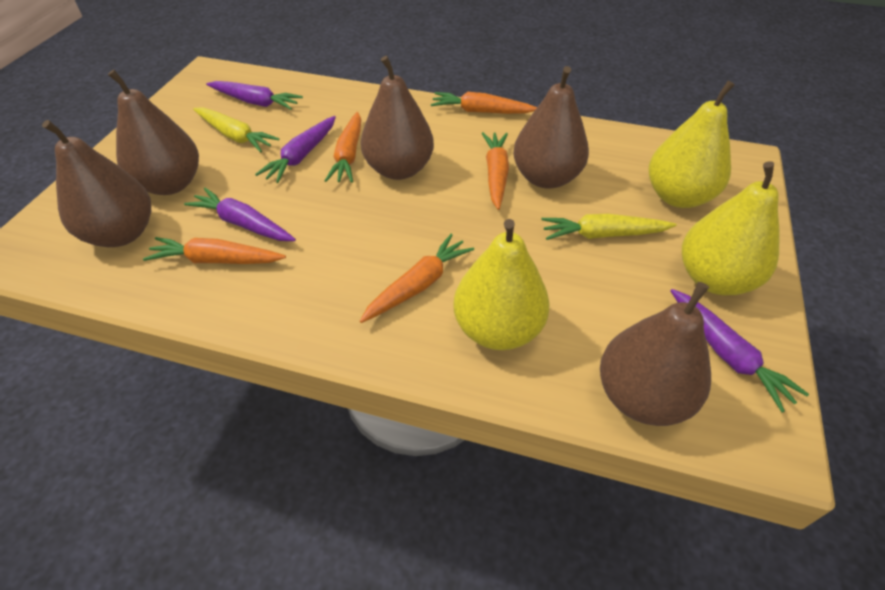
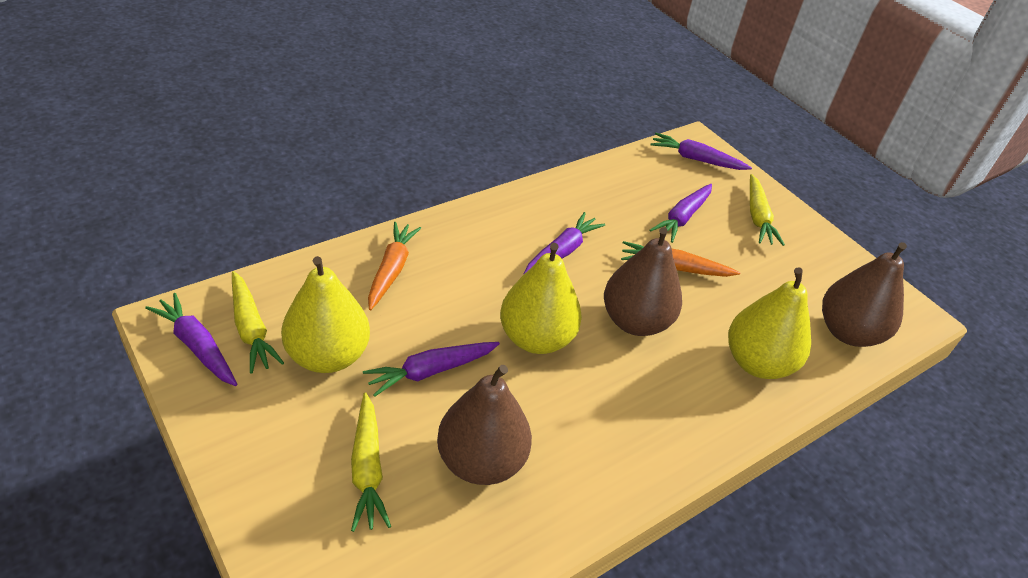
brown pear: 5 -> 3
orange carrot: 5 -> 2
purple carrot: 4 -> 5
yellow carrot: 2 -> 3

